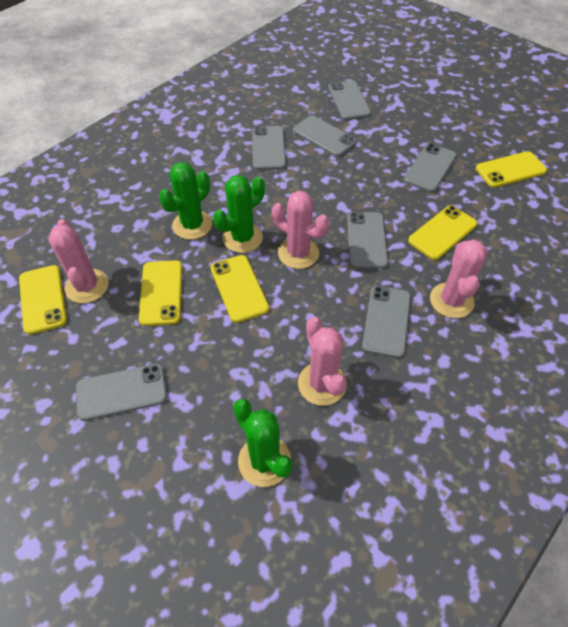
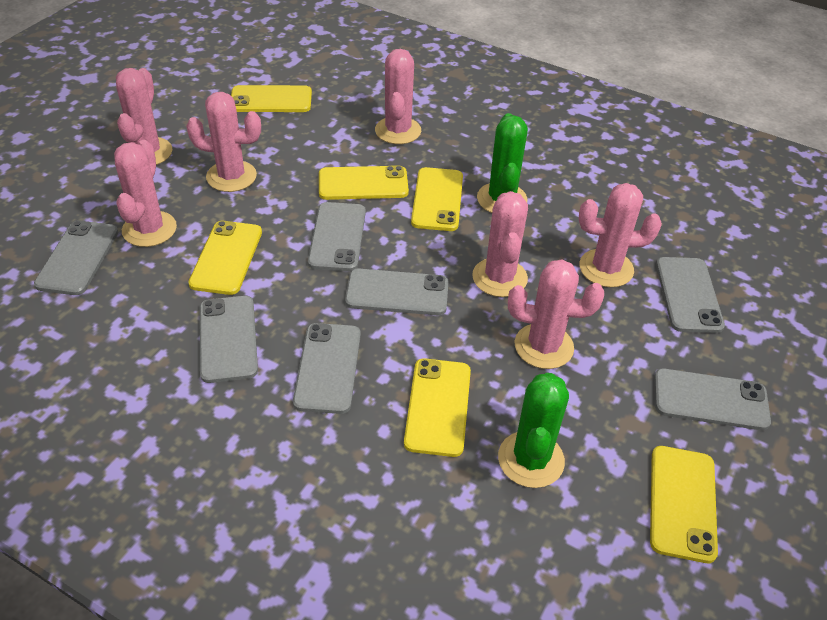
green cactus: 3 -> 2
pink cactus: 4 -> 7
yellow phone: 5 -> 6

